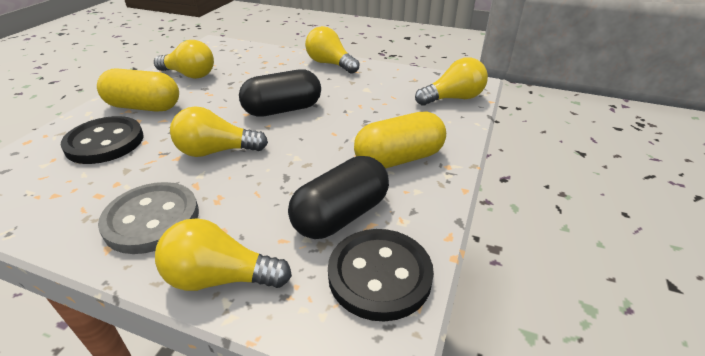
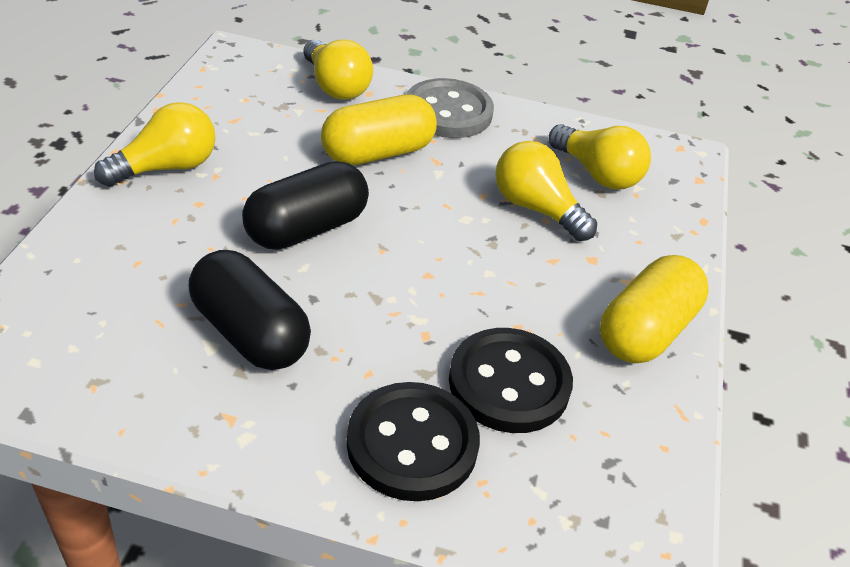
yellow light bulb: 5 -> 4

